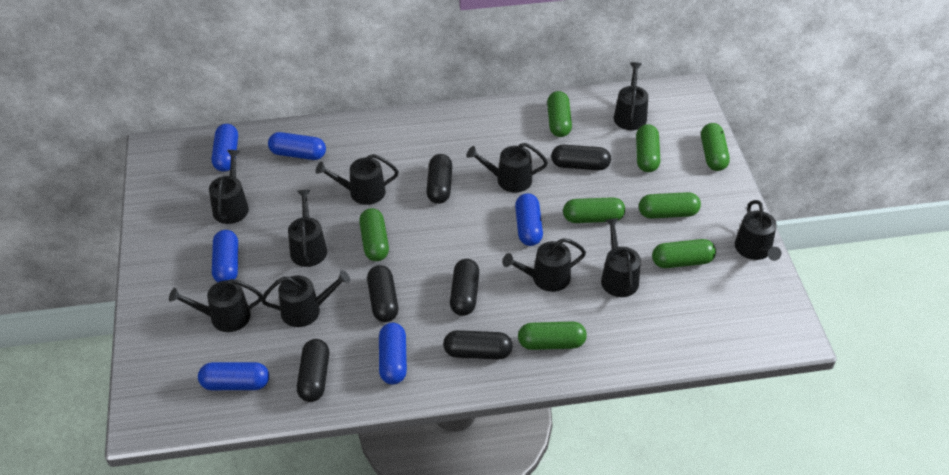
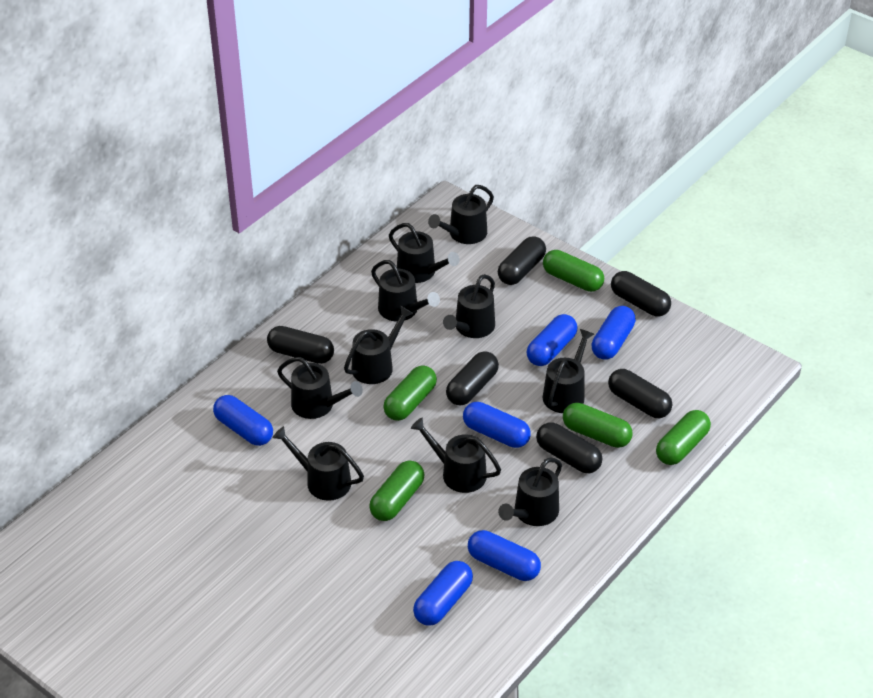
green capsule: 8 -> 5

